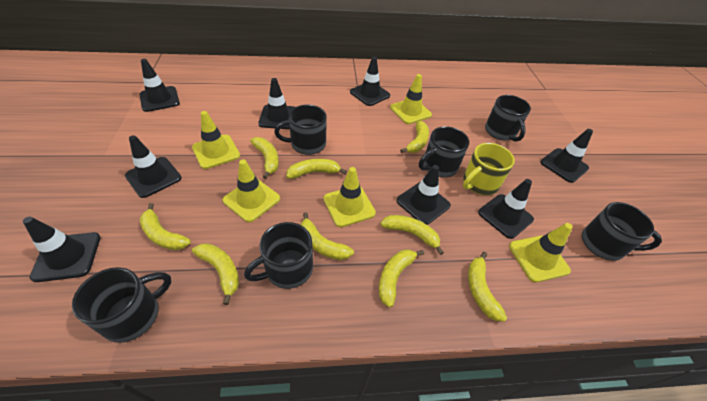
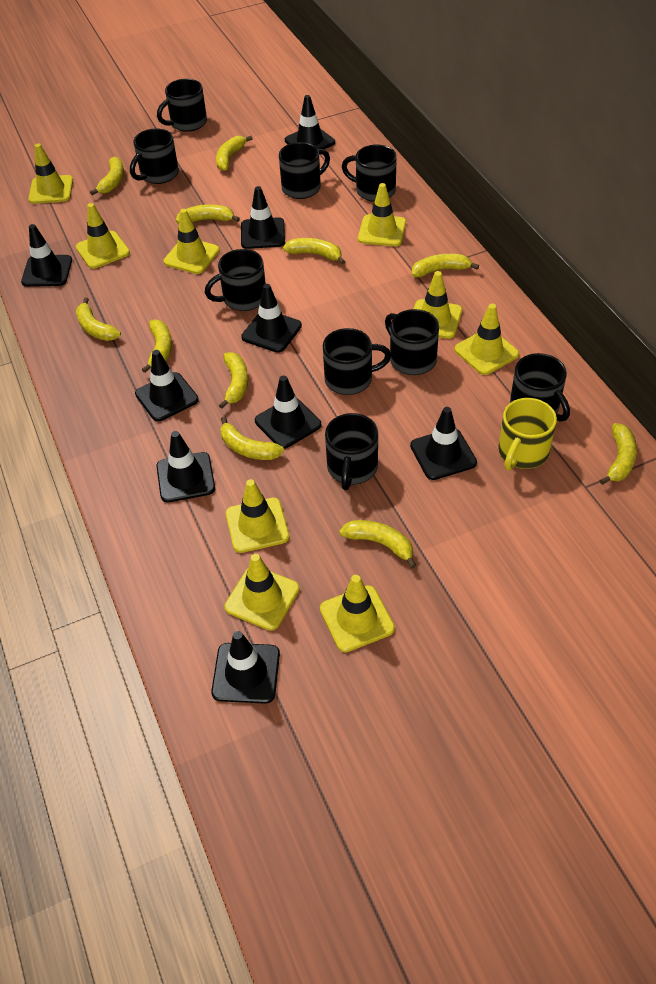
black mug: 6 -> 9
black traffic cone: 8 -> 9
yellow banana: 9 -> 11
yellow traffic cone: 5 -> 9

